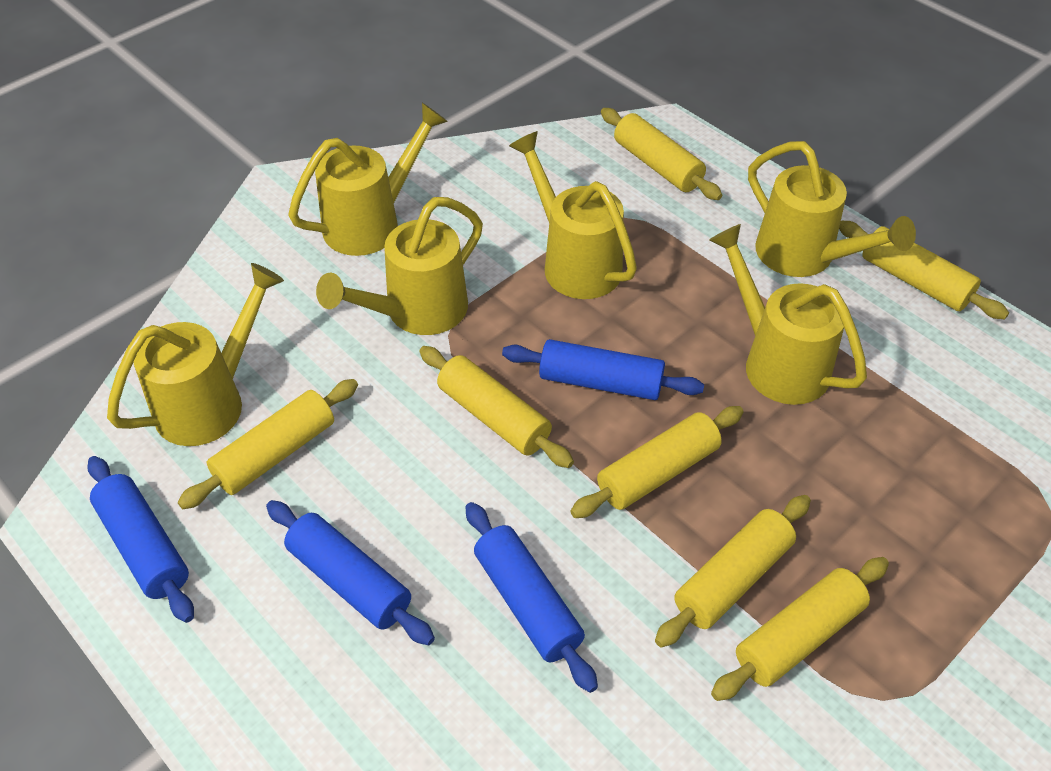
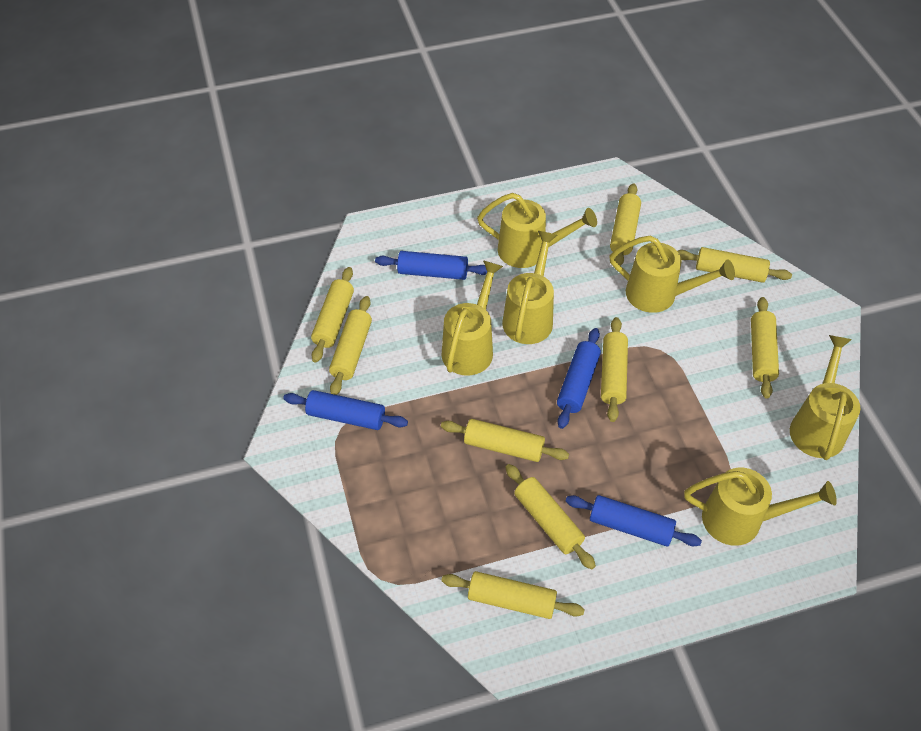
yellow rolling pin: 7 -> 9

